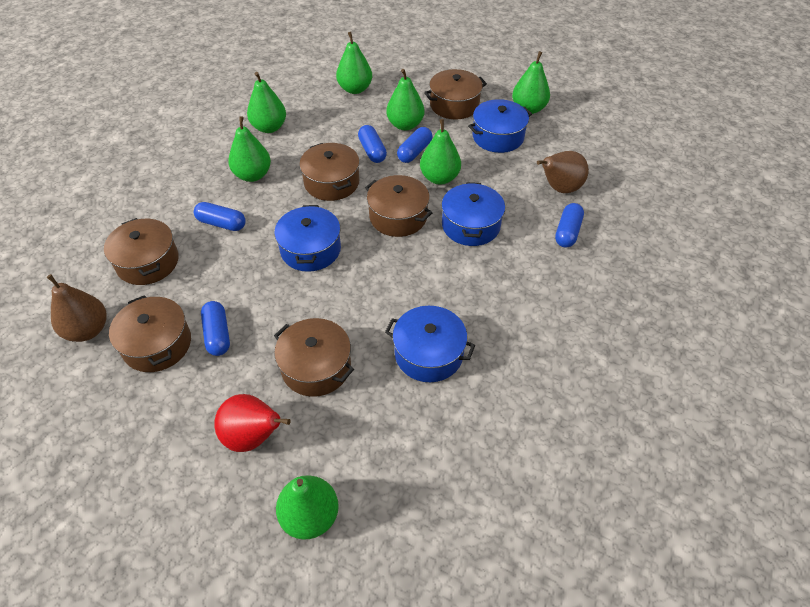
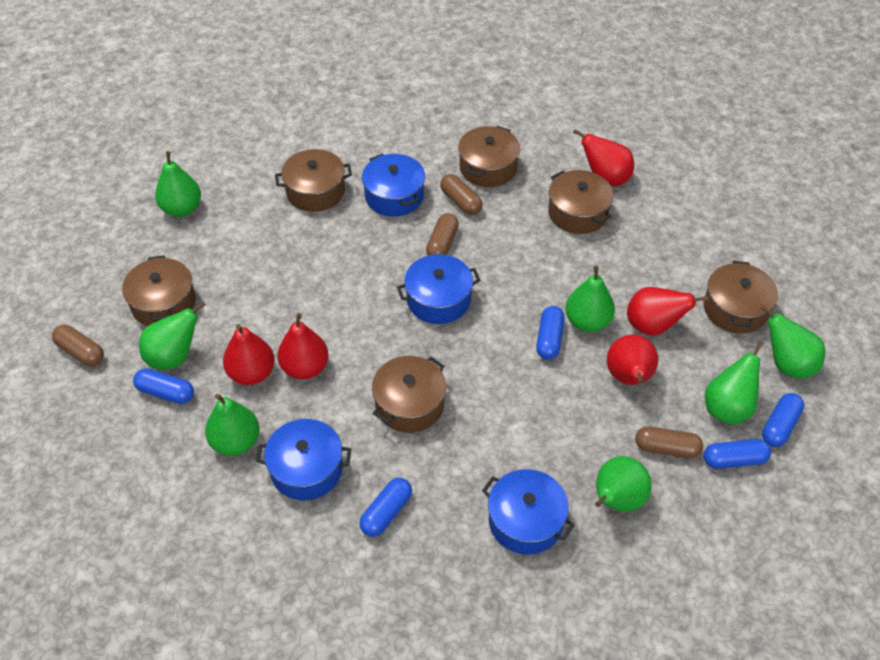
brown capsule: 0 -> 4
brown pear: 2 -> 0
red pear: 1 -> 5

